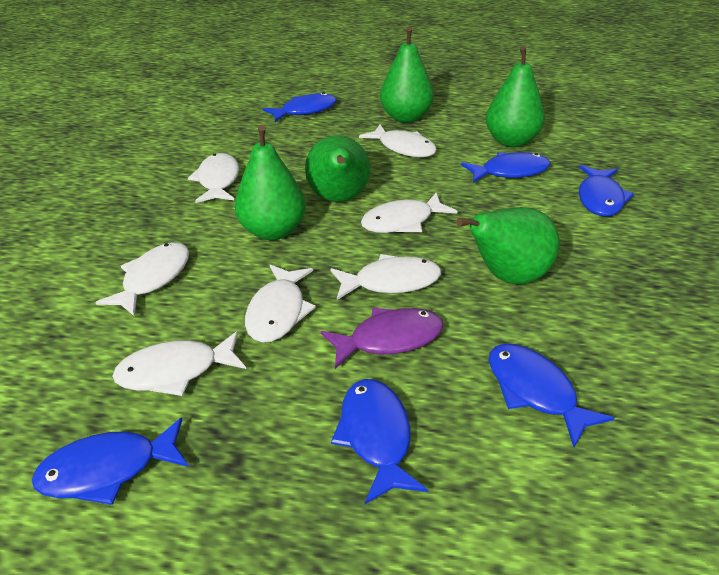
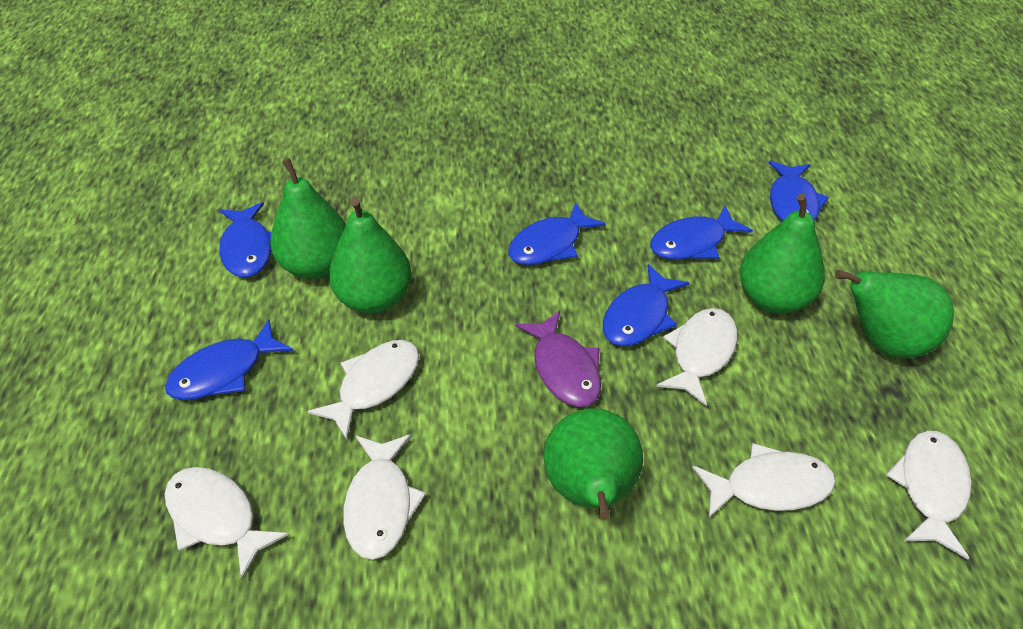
white fish: 7 -> 6

